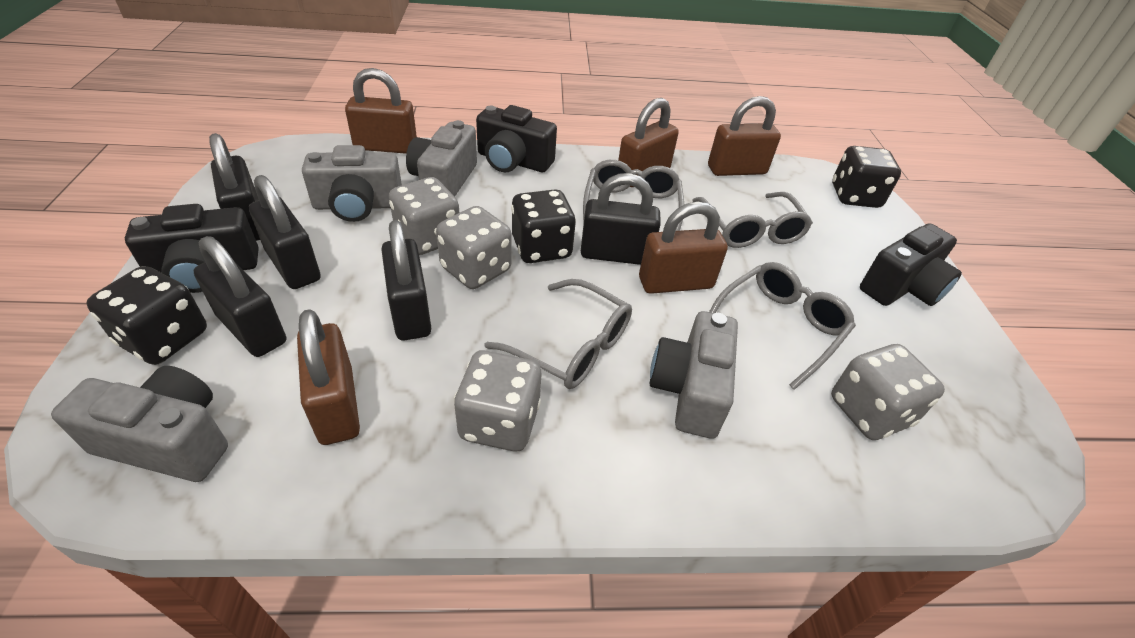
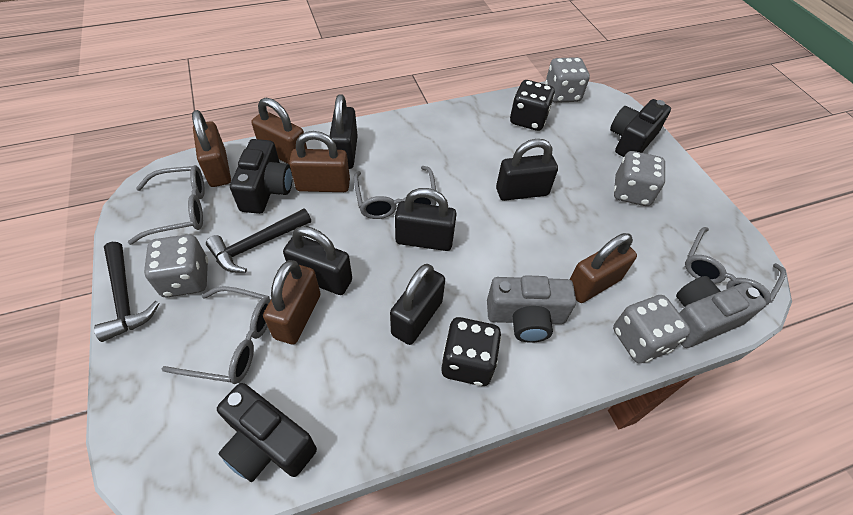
black dice: 3 -> 2
black hammer: 0 -> 2
grey camera: 4 -> 2

